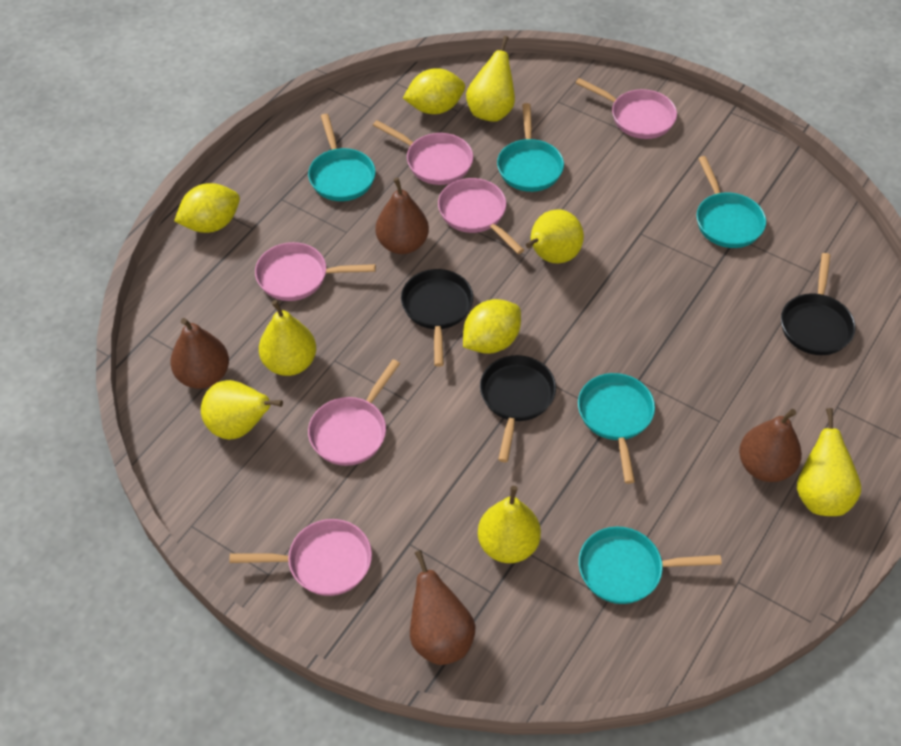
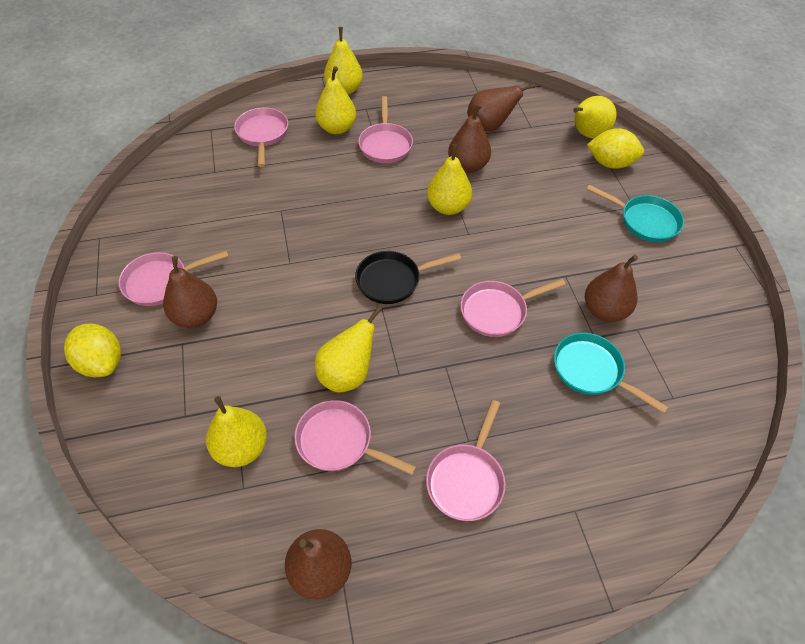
black pan: 3 -> 1
brown pear: 4 -> 5
turquoise pan: 5 -> 2
yellow lemon: 3 -> 2

